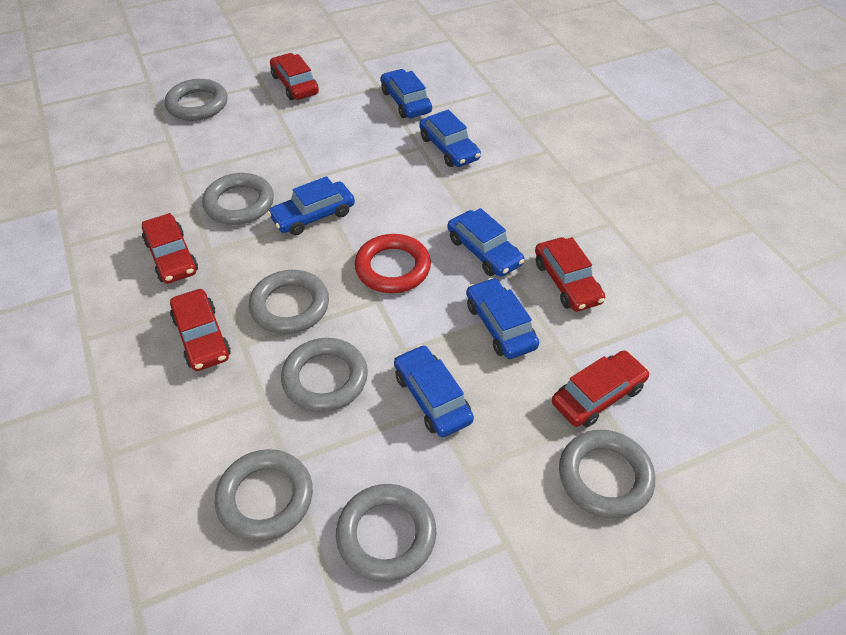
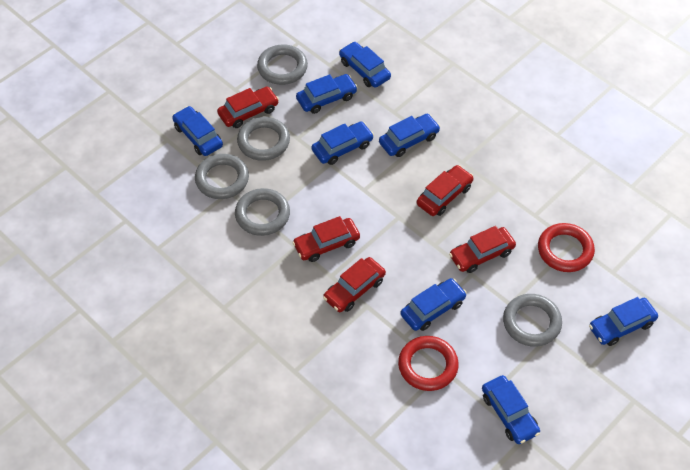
blue car: 6 -> 8
grey ring: 7 -> 5
red ring: 1 -> 2

